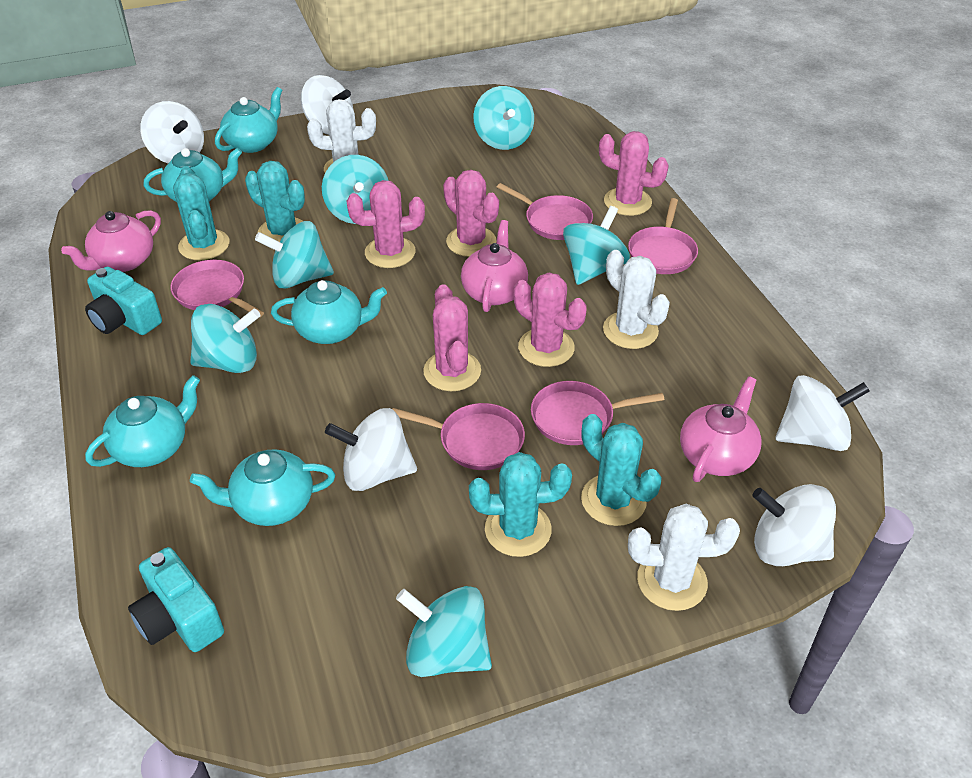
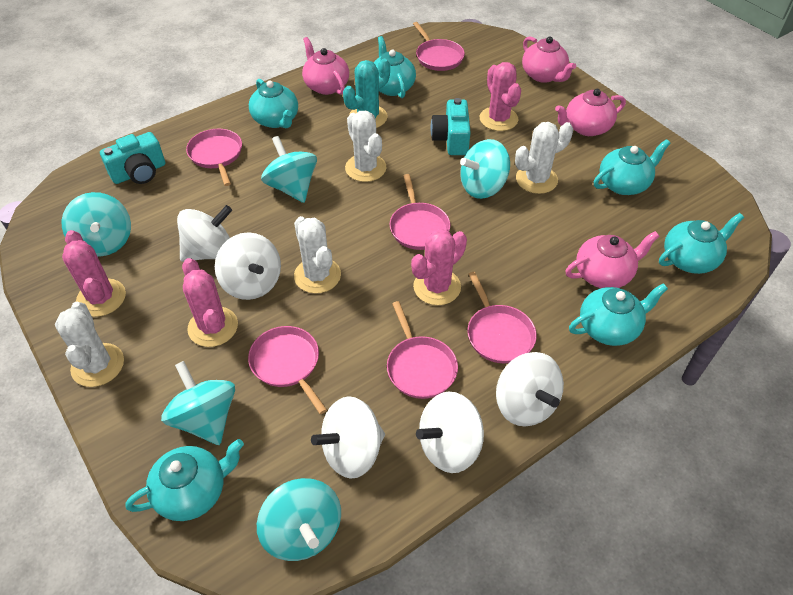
pink cactus: 5 -> 4
pink pan: 5 -> 6
pink teapot: 3 -> 4
turquoise cactus: 4 -> 1
turquoise spinning top: 6 -> 5
turquoise teapot: 5 -> 6
white cactus: 3 -> 4

